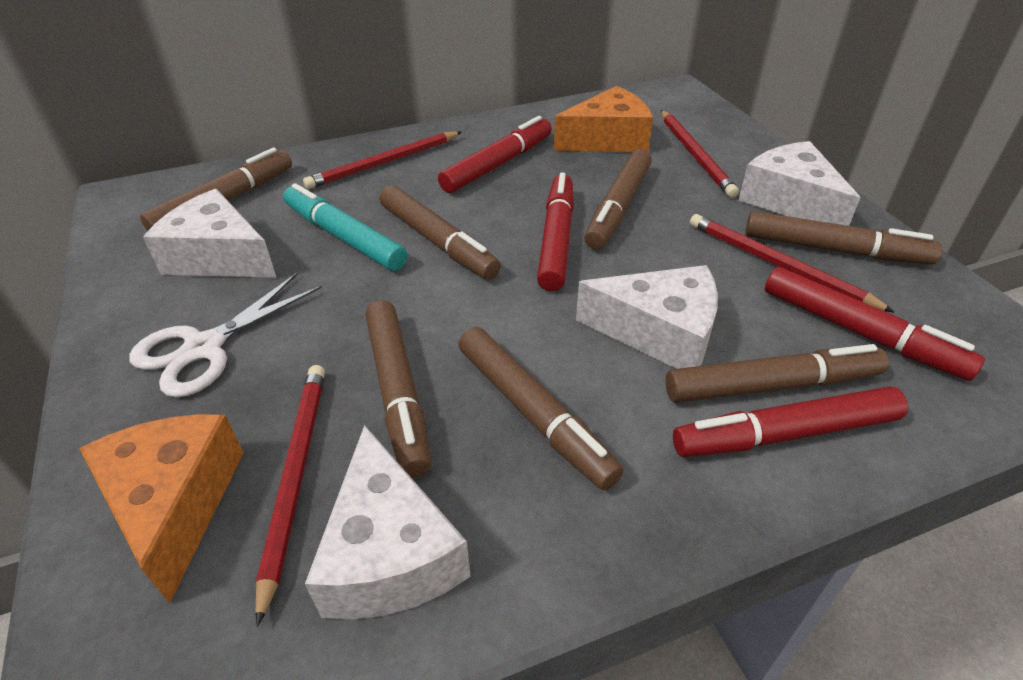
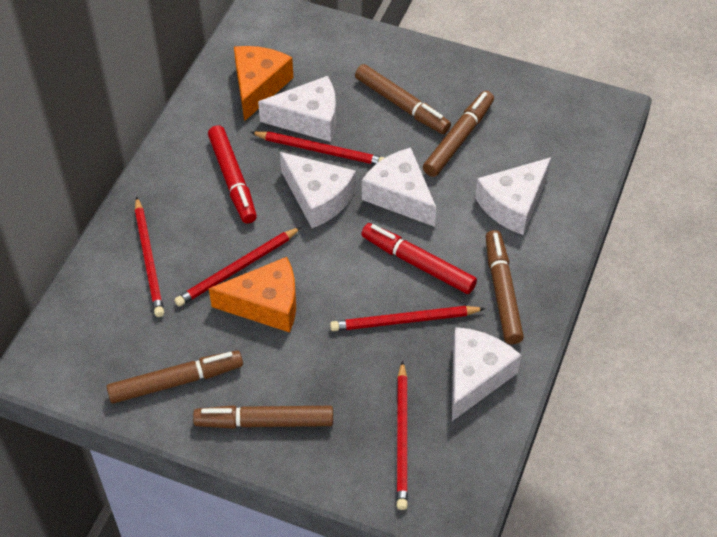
brown marker: 7 -> 5
red marker: 4 -> 2
red pencil: 4 -> 5
turquoise marker: 1 -> 0
white cheese: 4 -> 5
white scissors: 1 -> 0

